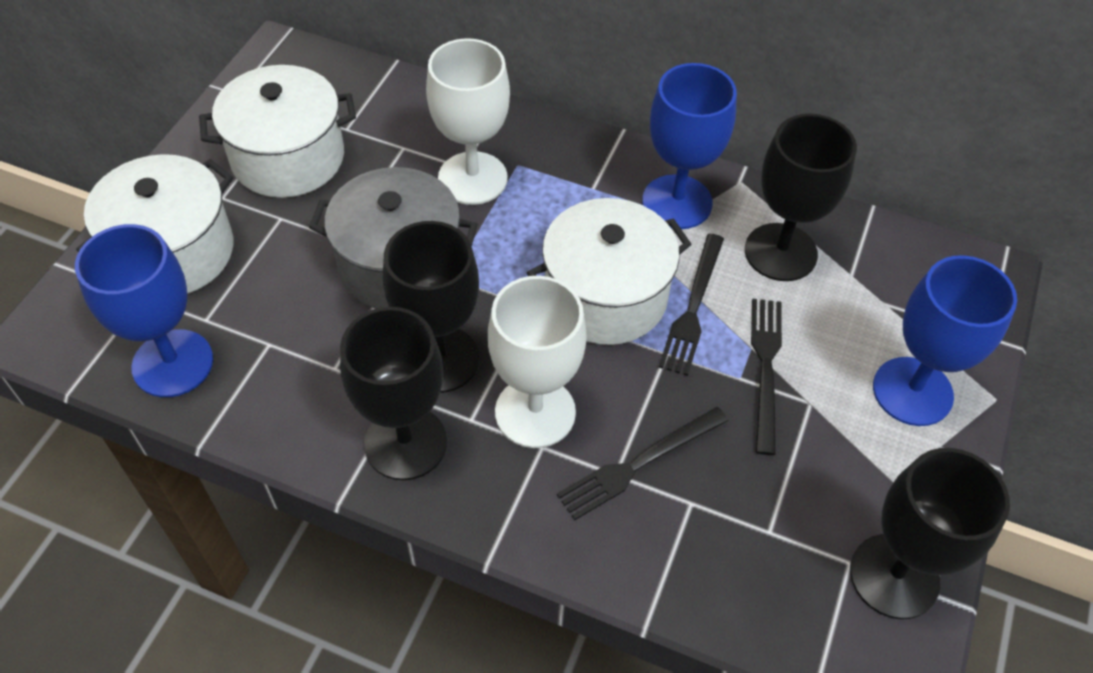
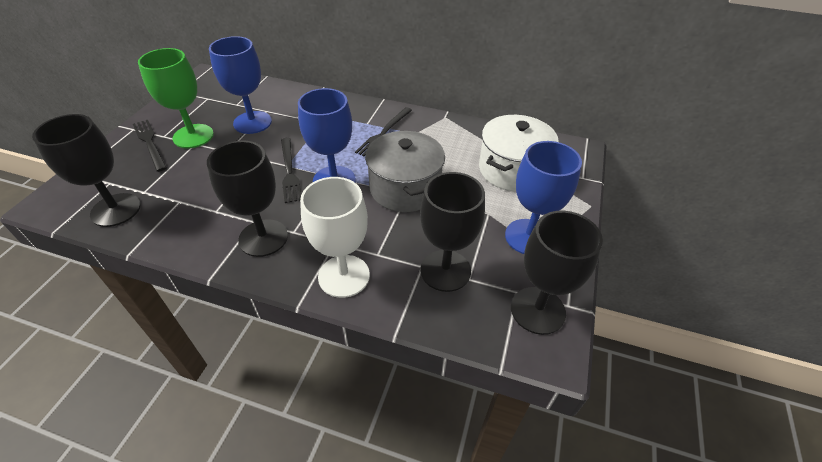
green goblet: 0 -> 1
white goblet: 2 -> 1
white pot: 3 -> 1

